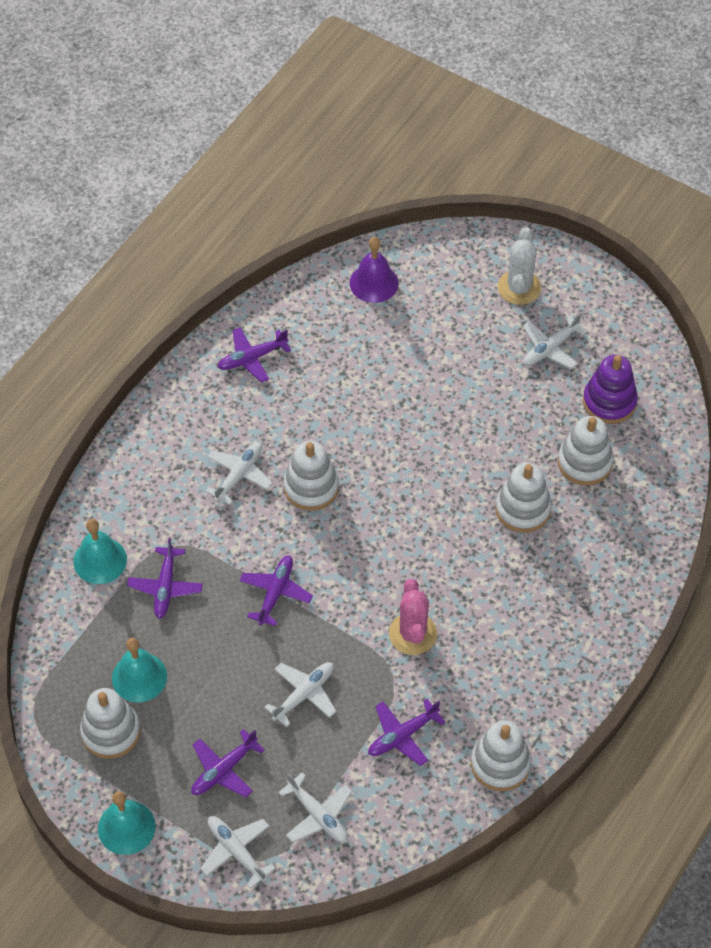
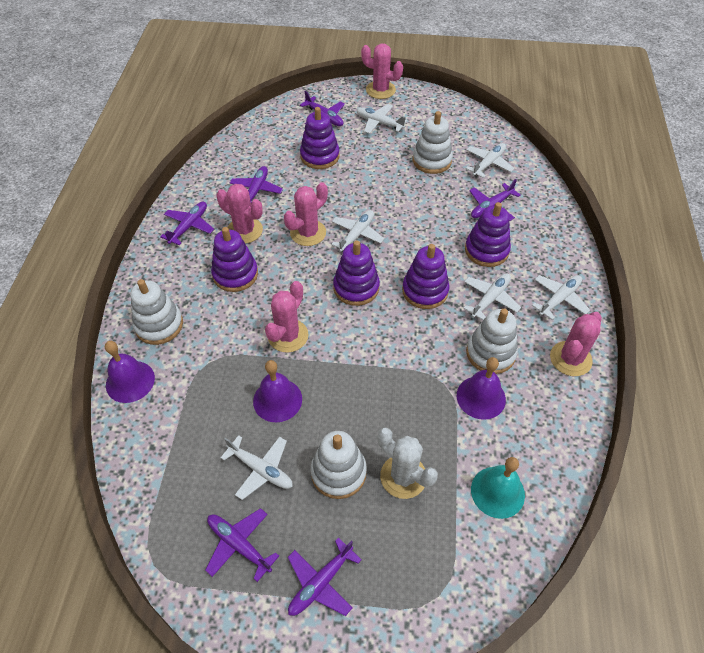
pink cactus: 1 -> 5
purple bell: 1 -> 3
purple plane: 5 -> 6
purple stacking toy: 1 -> 5
turquoise bell: 3 -> 1
white plane: 5 -> 6
white stacking toy: 5 -> 4

